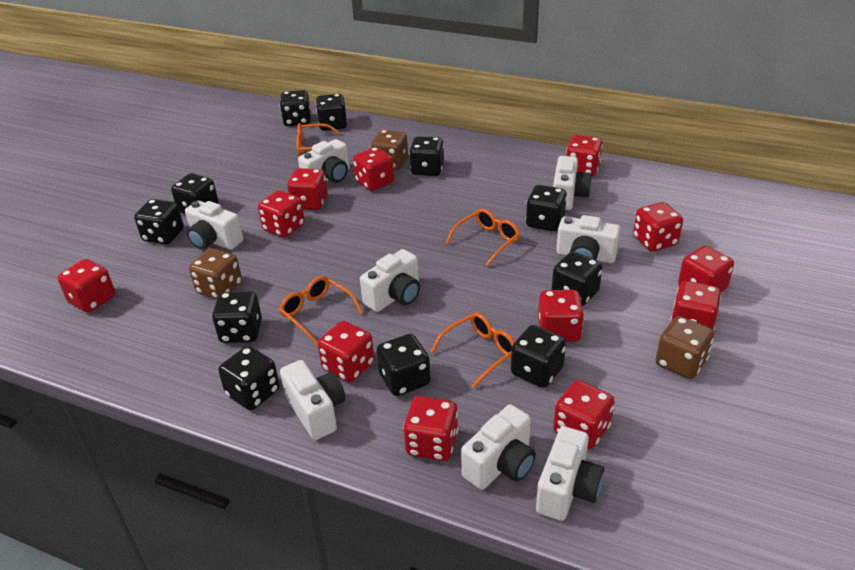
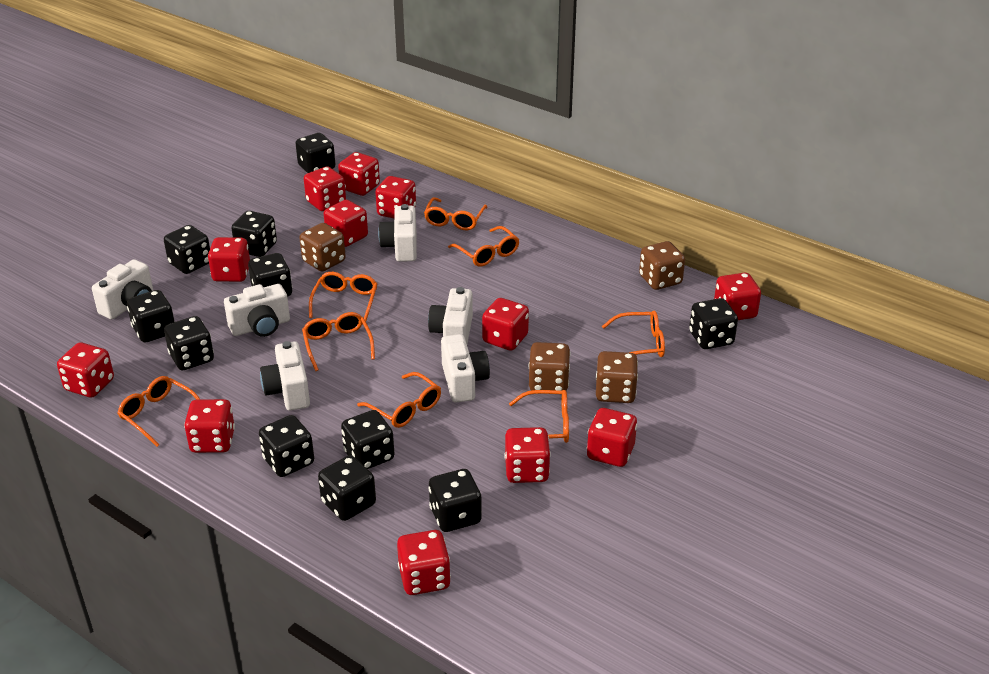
brown dice: 3 -> 4
orange glasses: 4 -> 8
white camera: 8 -> 6

